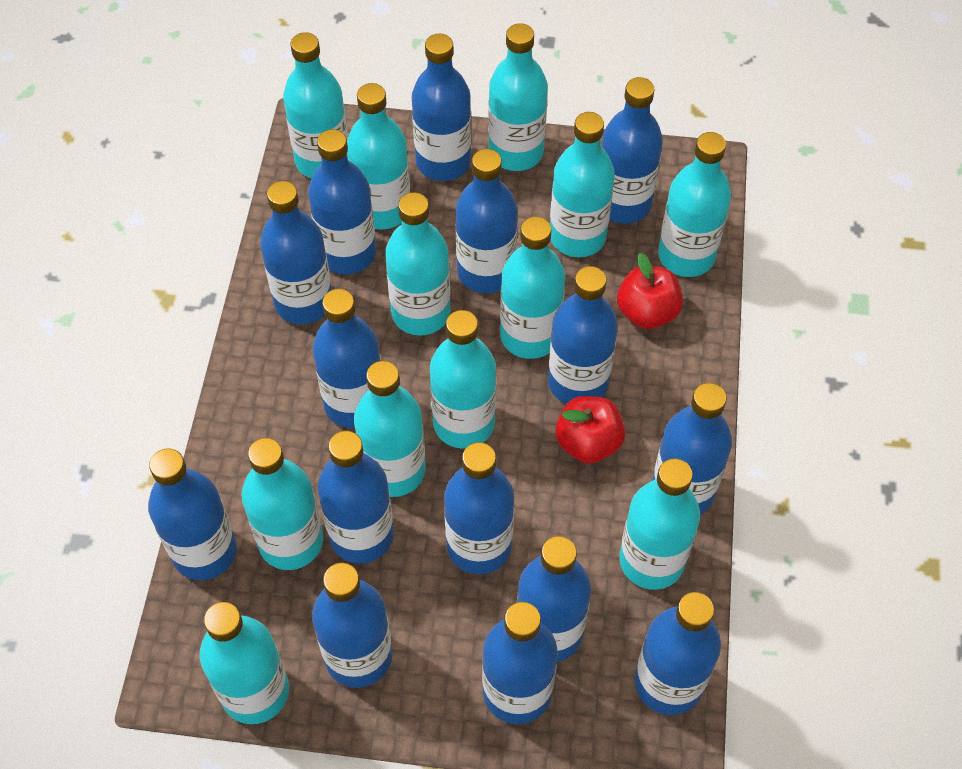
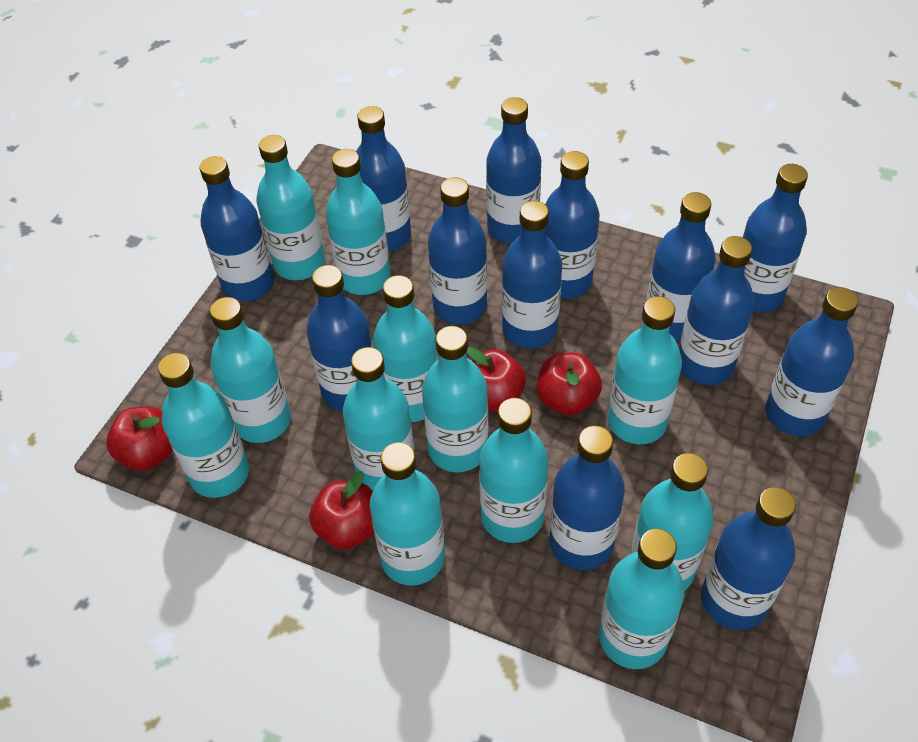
blue bottle: 15 -> 13
red apple: 2 -> 4

